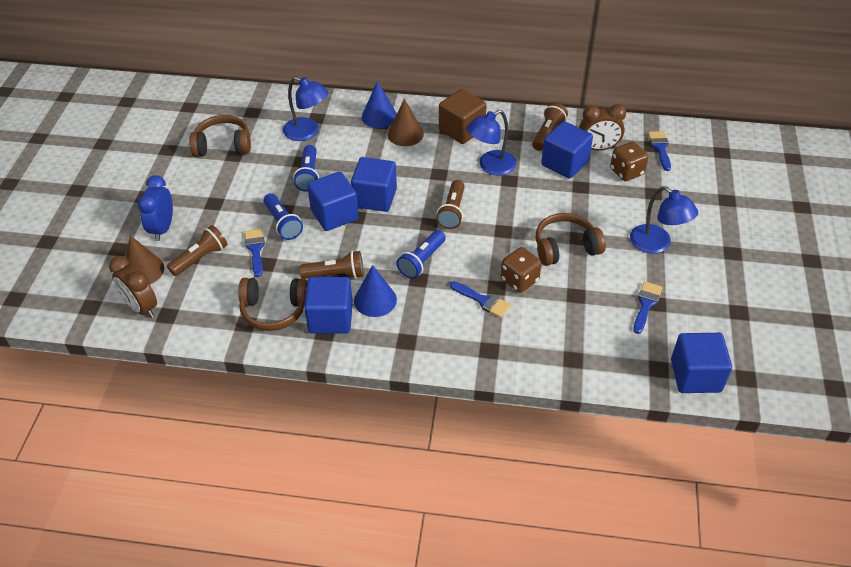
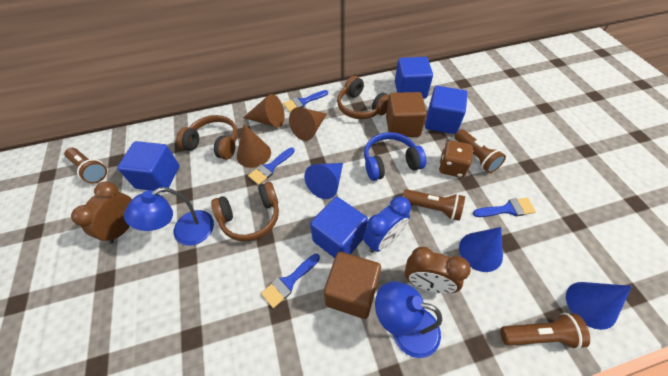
blue cone: 2 -> 3
blue cube: 5 -> 4
blue flashlight: 3 -> 0
blue headphones: 0 -> 1
blue lamp: 3 -> 2
brown cone: 2 -> 3
brown cube: 1 -> 2
brown dice: 2 -> 1

